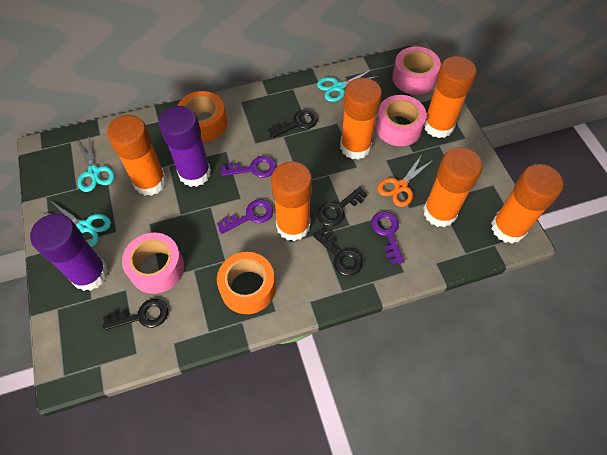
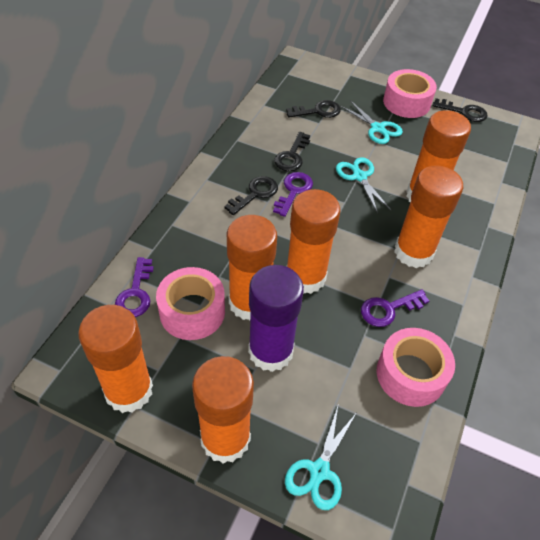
orange scissors: 1 -> 0
orange tape: 2 -> 0
purple glue stick: 2 -> 1

